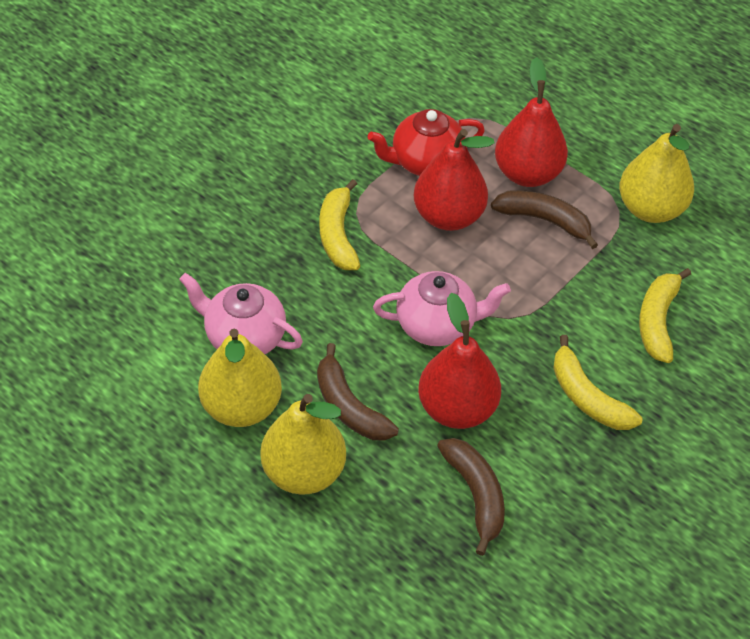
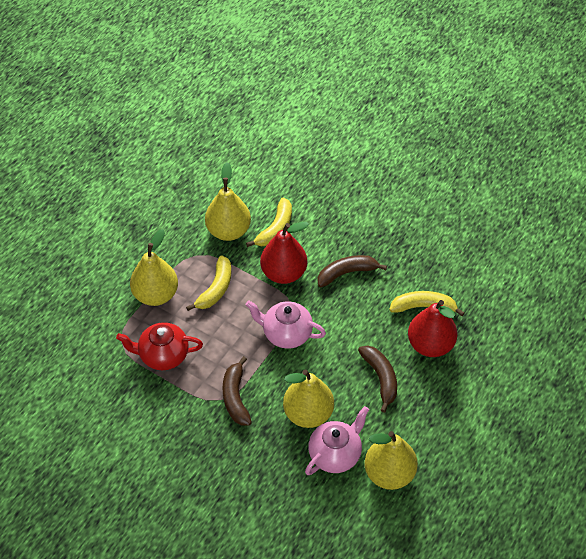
red pear: 3 -> 2
yellow pear: 3 -> 4

